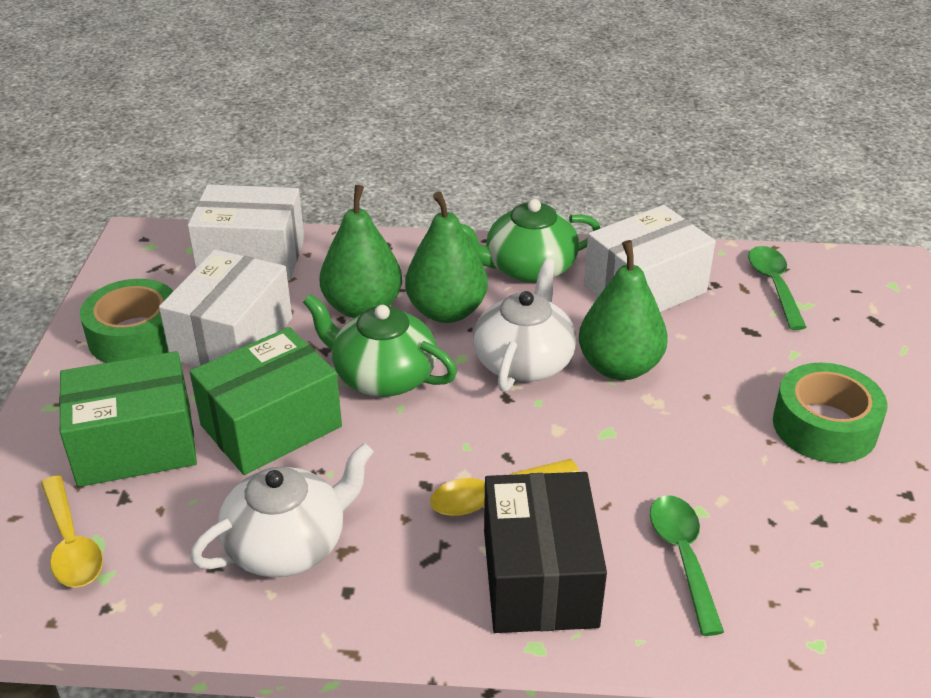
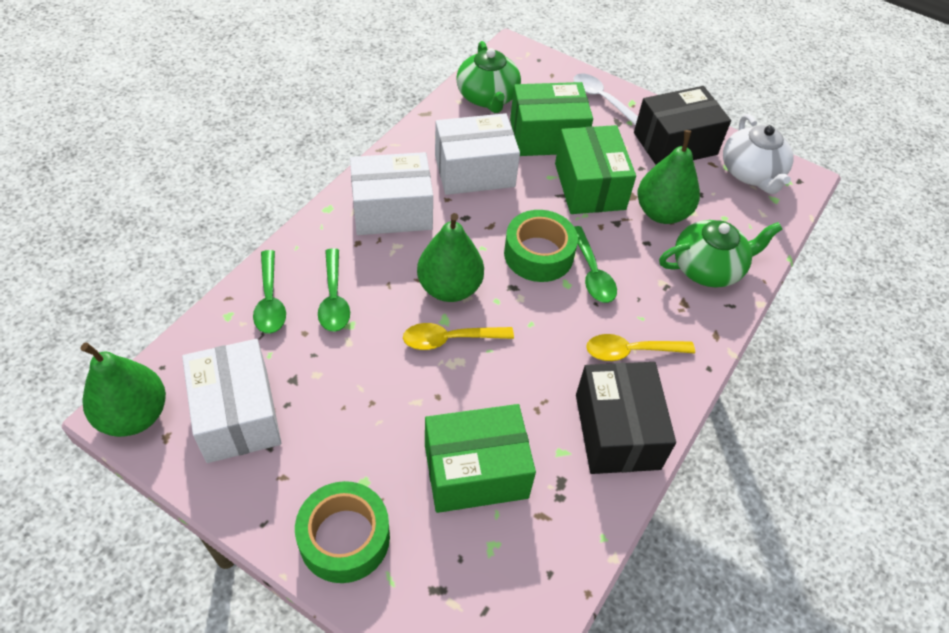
black box: 1 -> 2
green box: 2 -> 3
green spoon: 2 -> 3
white spoon: 0 -> 1
white teapot: 2 -> 1

